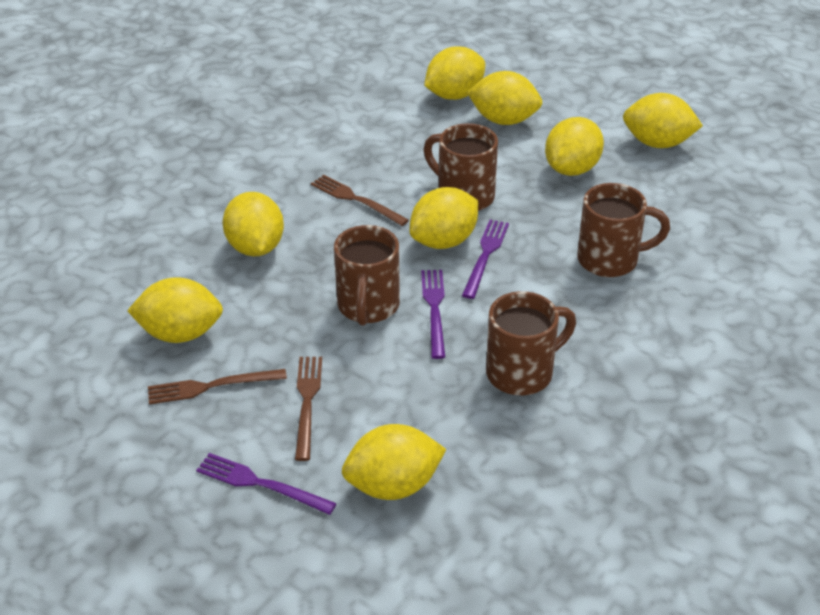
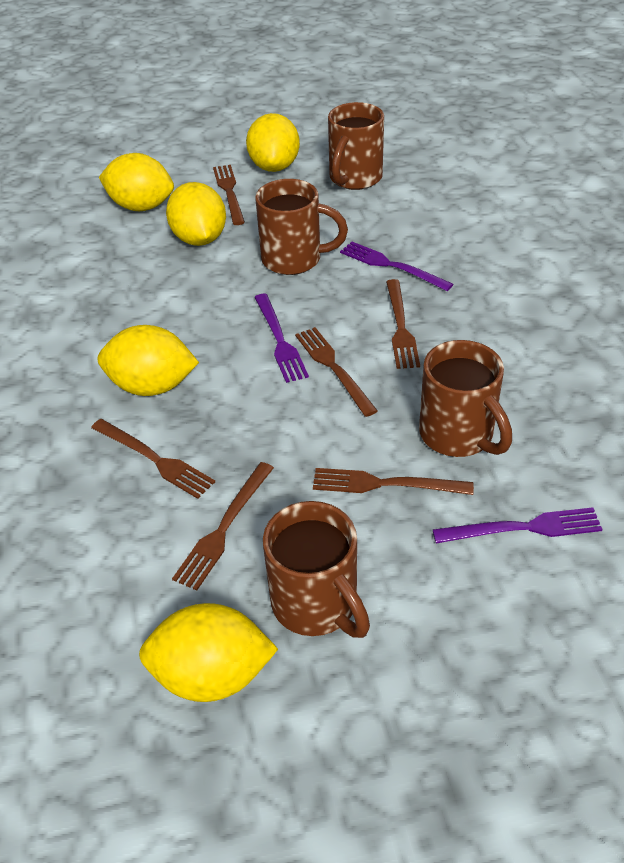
brown fork: 3 -> 6
yellow lemon: 8 -> 5

